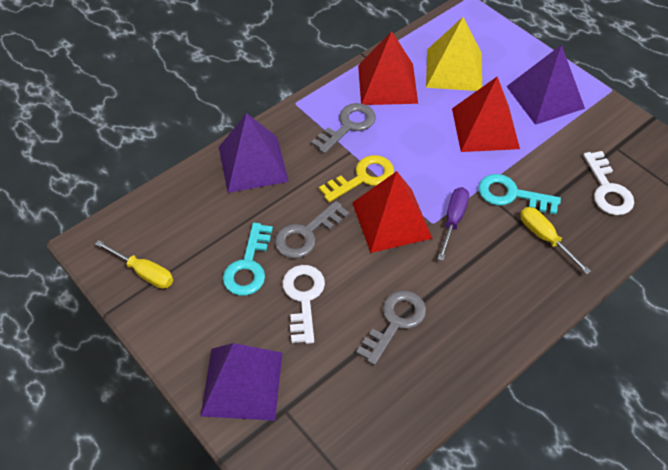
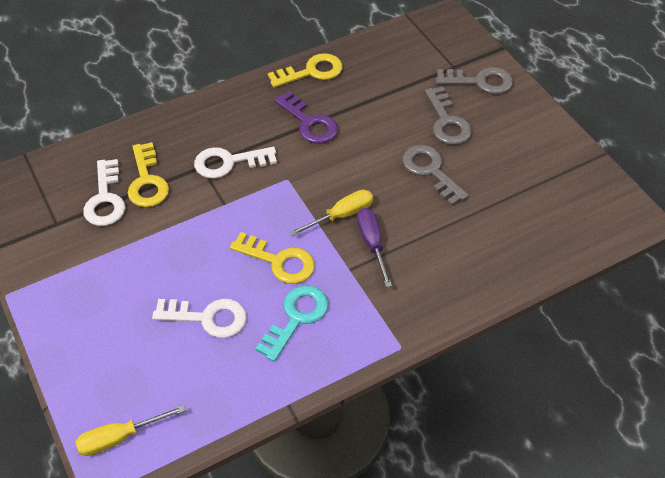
purple key: 0 -> 1
purple pyramid: 3 -> 0
red pyramid: 3 -> 0
turquoise key: 2 -> 1
white key: 2 -> 3
yellow key: 1 -> 3
yellow pyramid: 1 -> 0

